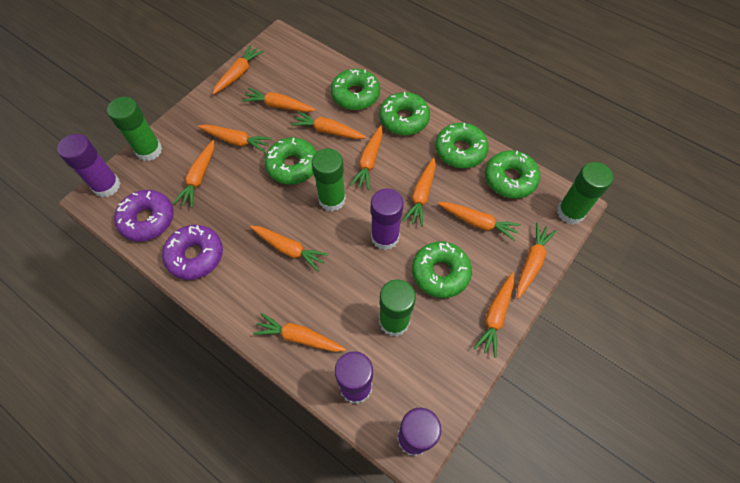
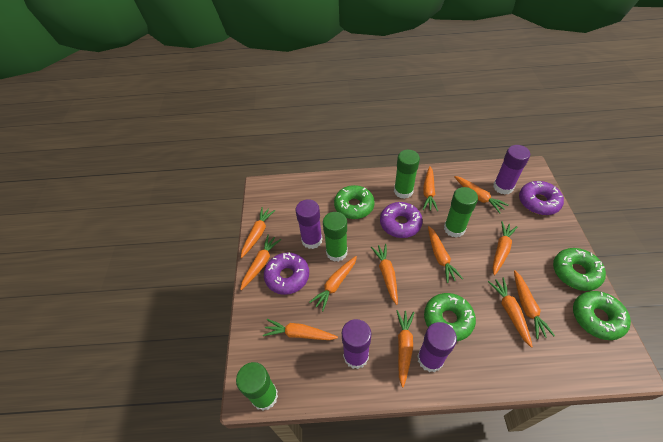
green donut: 6 -> 4
purple donut: 2 -> 3

